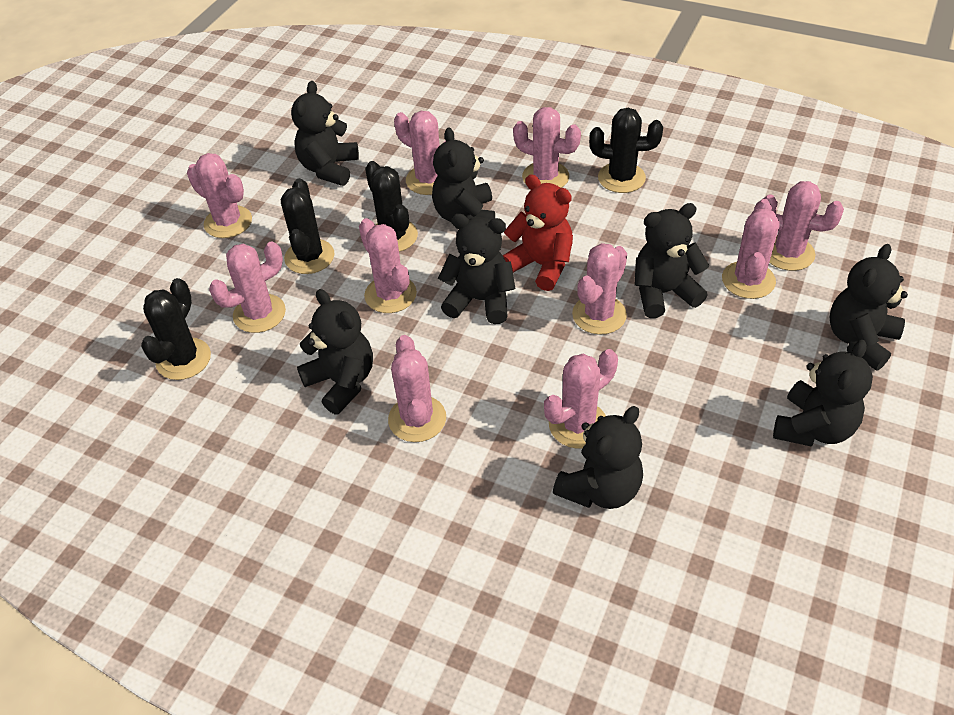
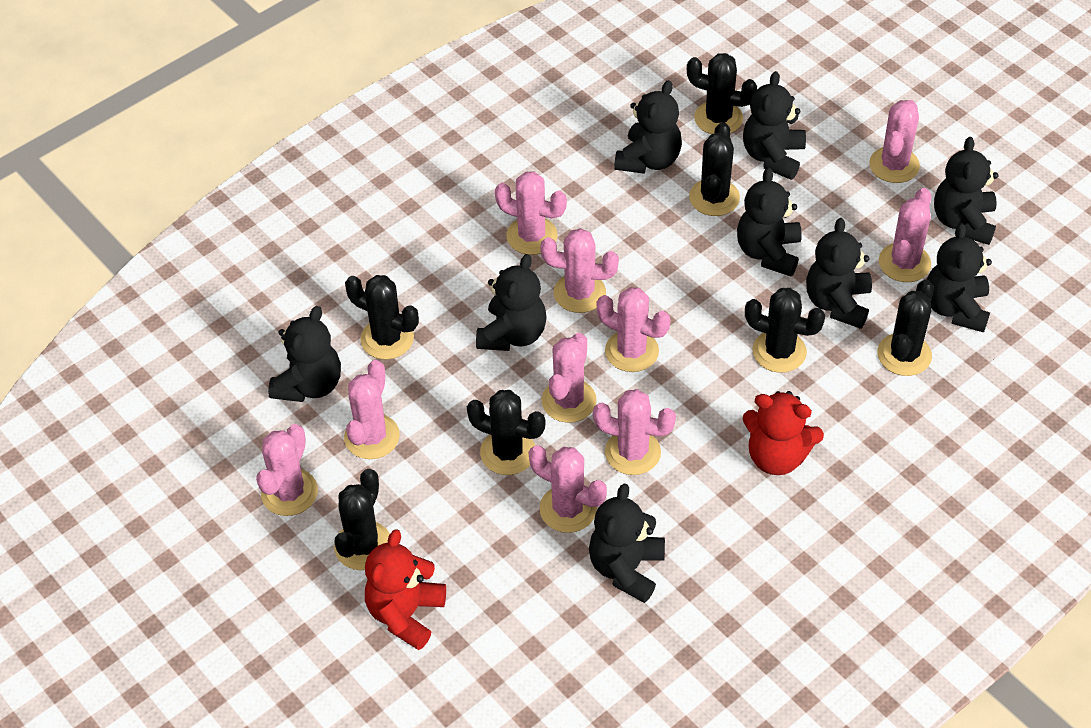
black cactus: 4 -> 7
black teddy bear: 8 -> 9
red teddy bear: 1 -> 2

